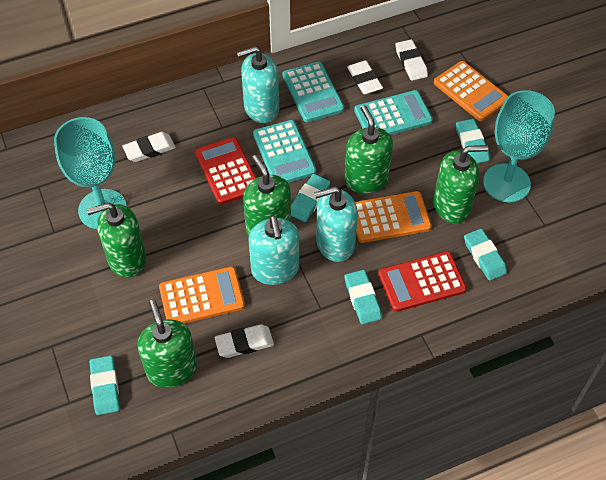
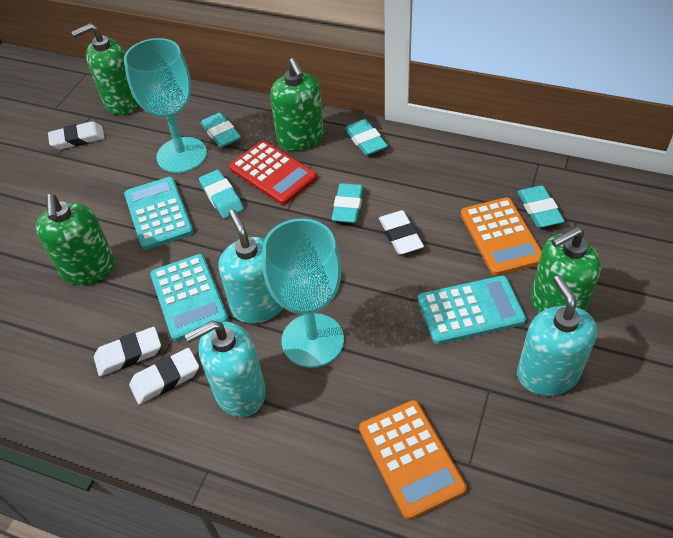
green soap dispenser: 5 -> 4
orange calculator: 3 -> 2
red calculator: 2 -> 1

